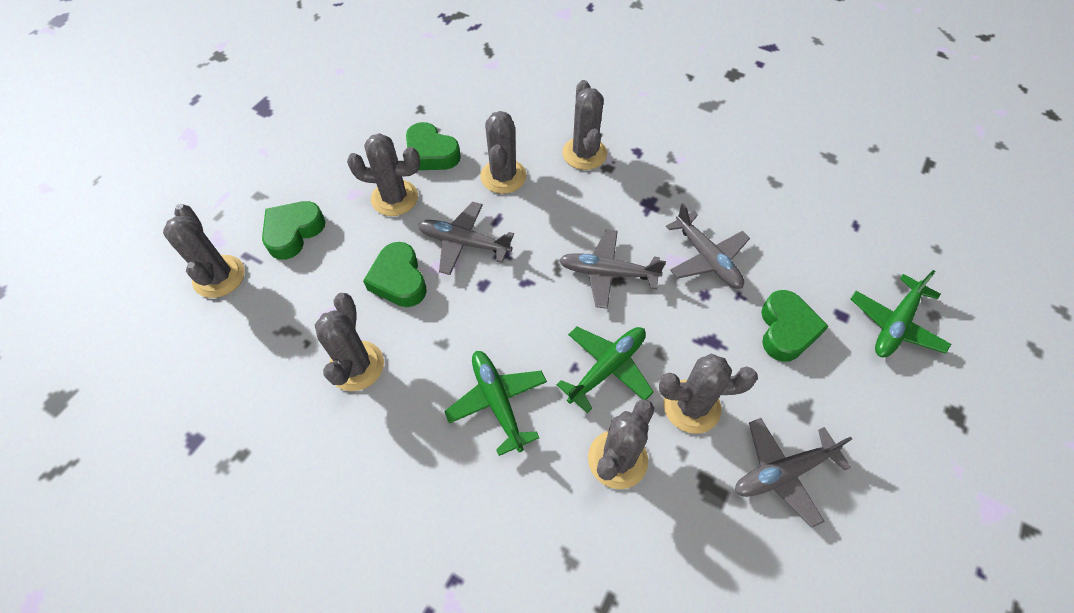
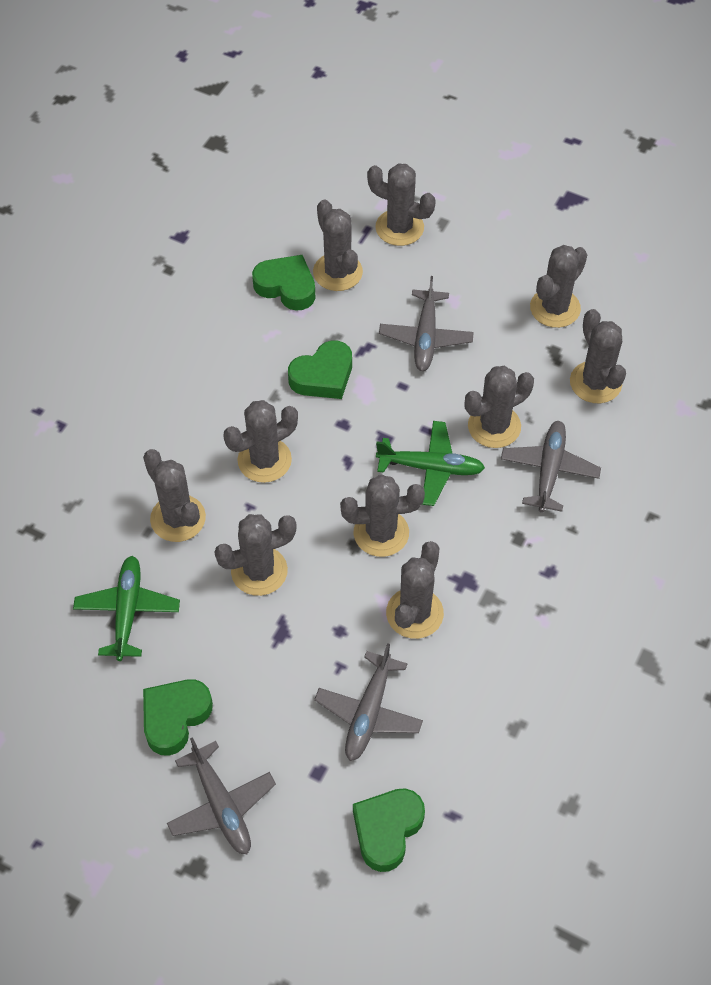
green plane: 3 -> 2
grey cactus: 7 -> 10

